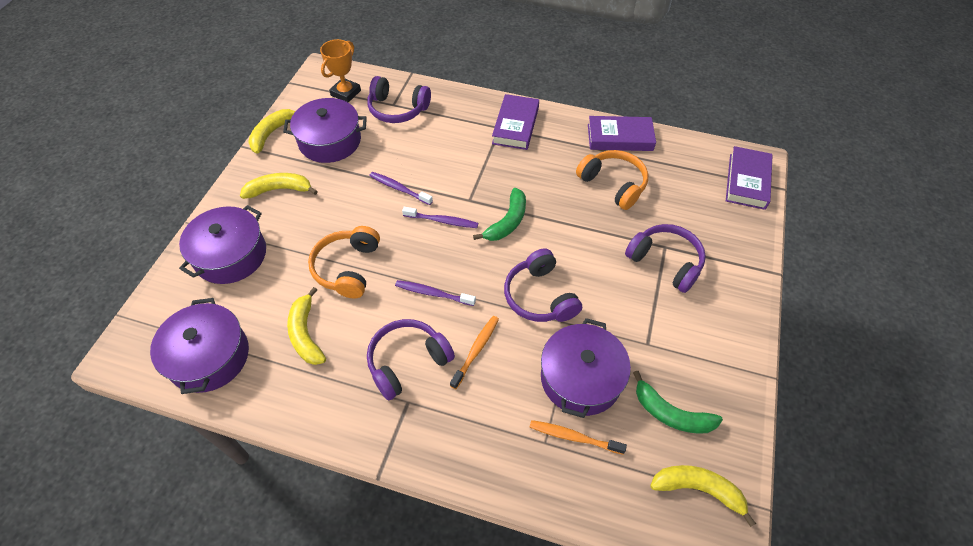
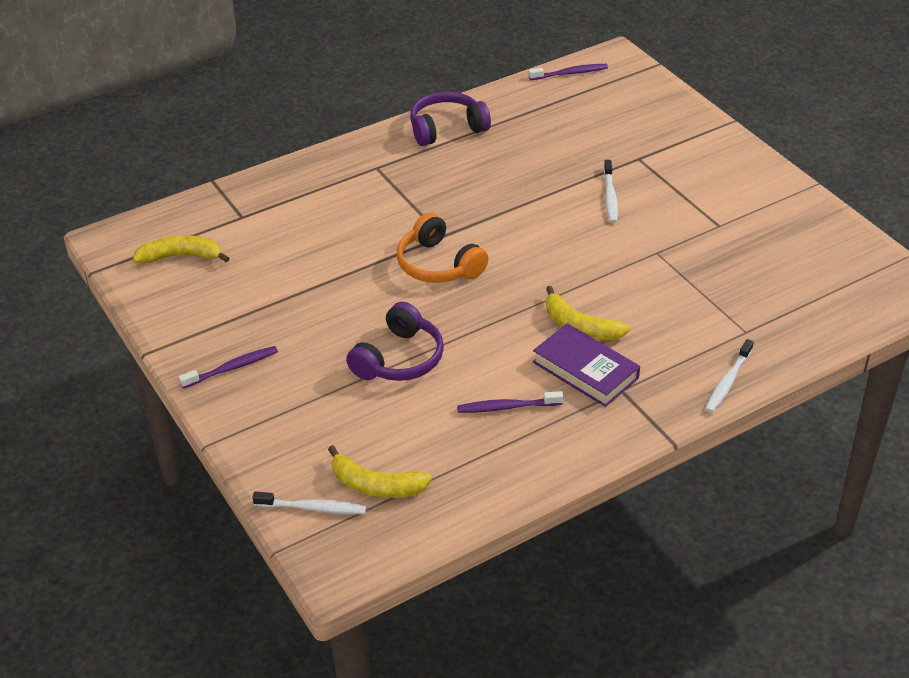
green banana: 2 -> 0
orange headphones: 2 -> 1
orange toothbrush: 2 -> 0
orange trophy: 1 -> 0
purple book: 3 -> 1
purple headphones: 4 -> 2
purple pot: 4 -> 0
white toothbrush: 0 -> 3
yellow banana: 4 -> 3

